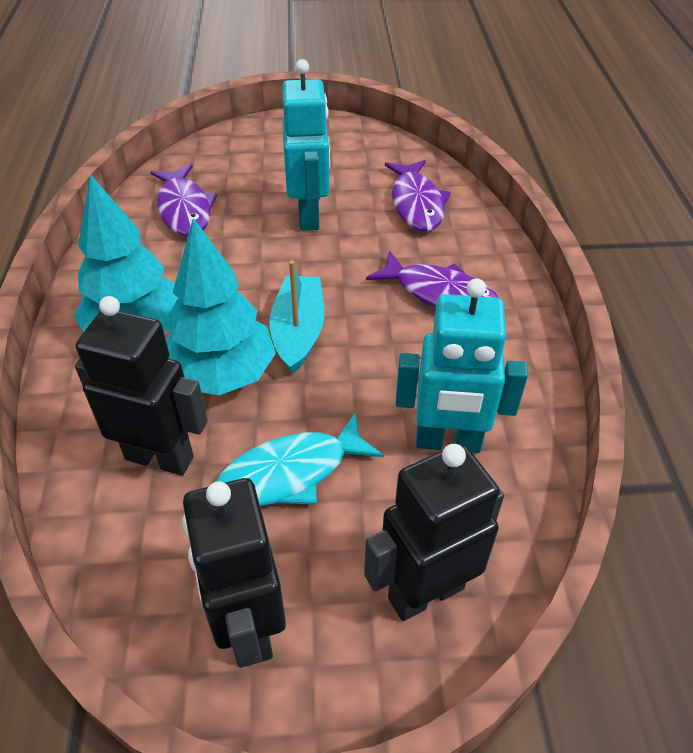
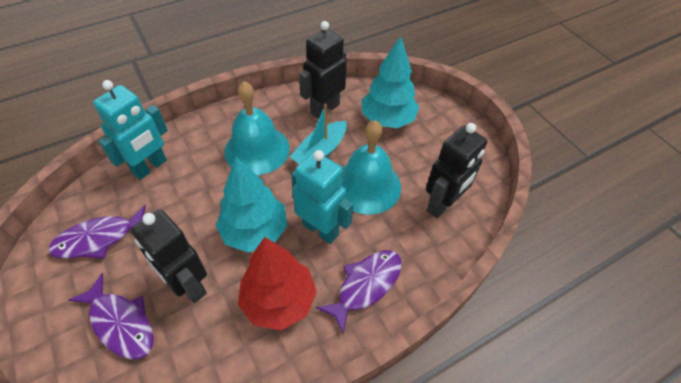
red tree: 0 -> 1
turquoise bell: 0 -> 2
turquoise fish: 1 -> 0

